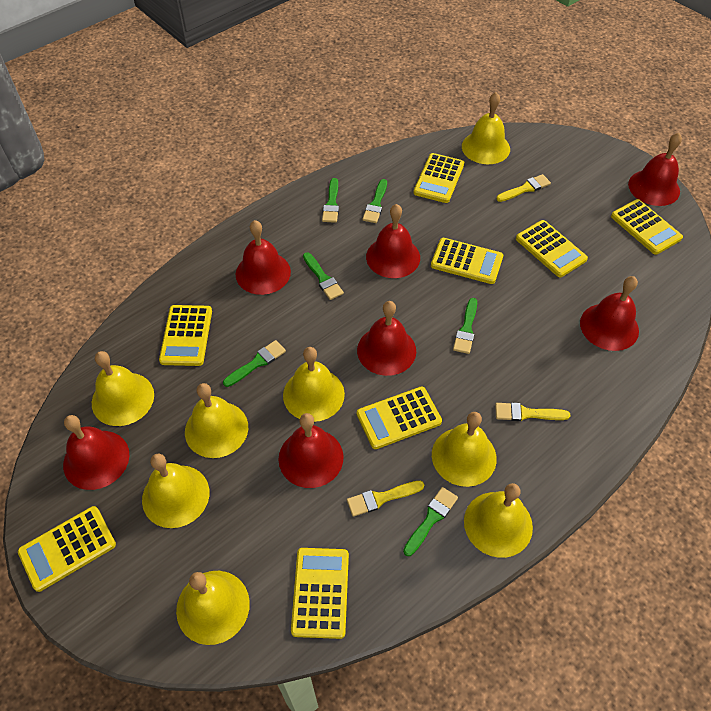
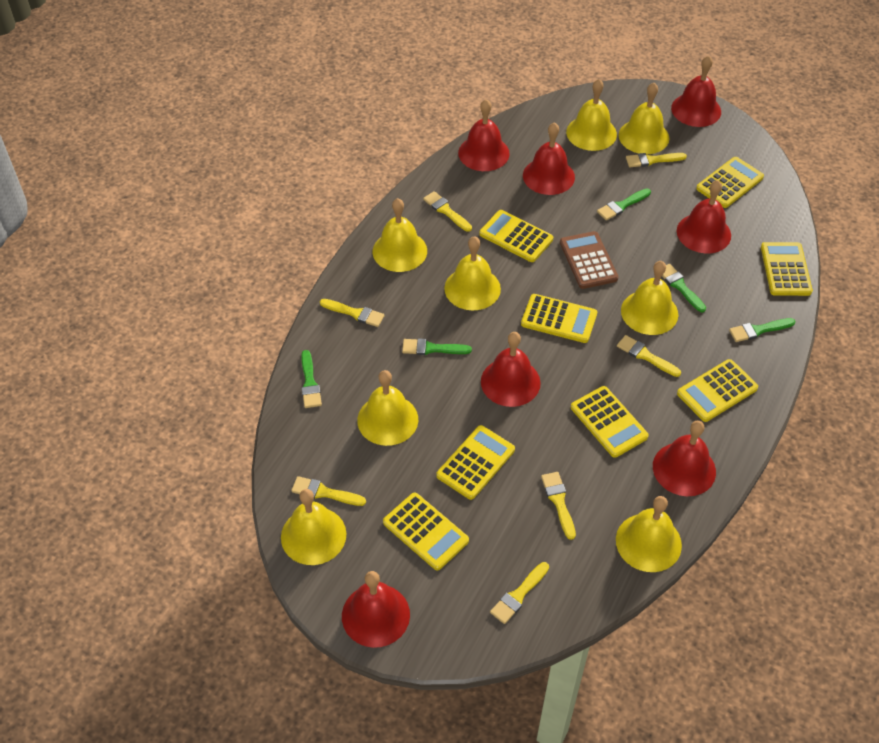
brown calculator: 0 -> 1
green brush: 6 -> 5
yellow brush: 3 -> 7

